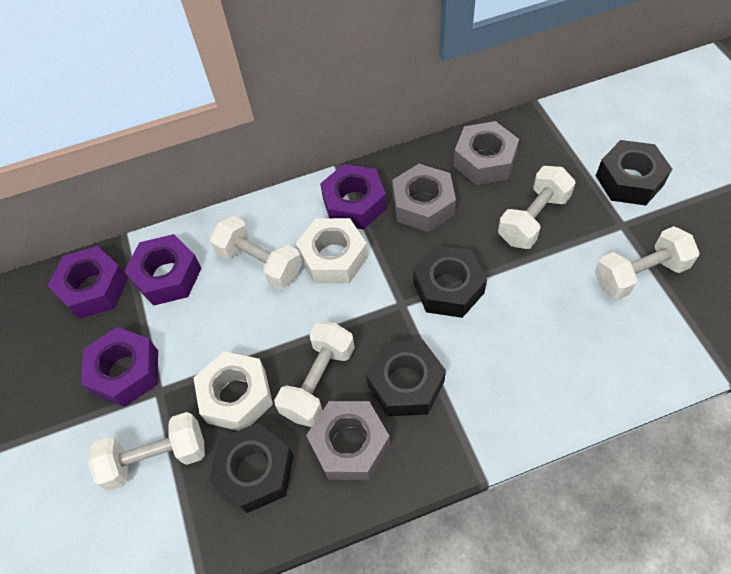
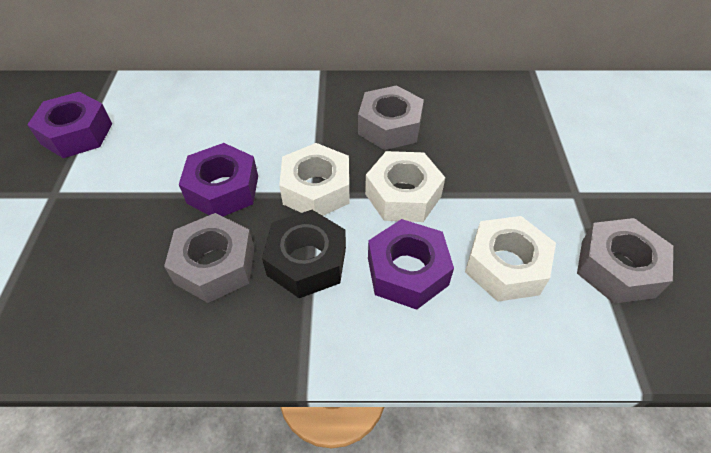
black nut: 4 -> 1
purple nut: 4 -> 3
white dumbbell: 5 -> 0
white nut: 2 -> 3

